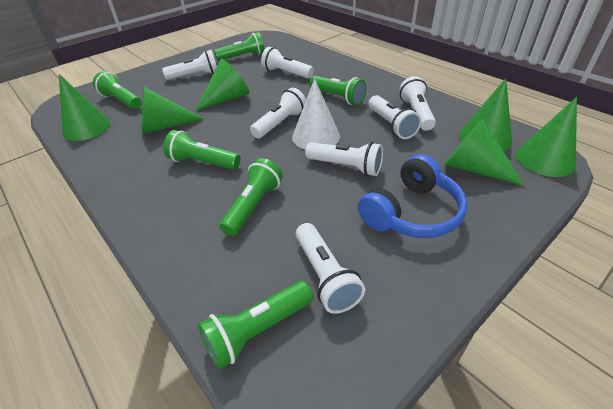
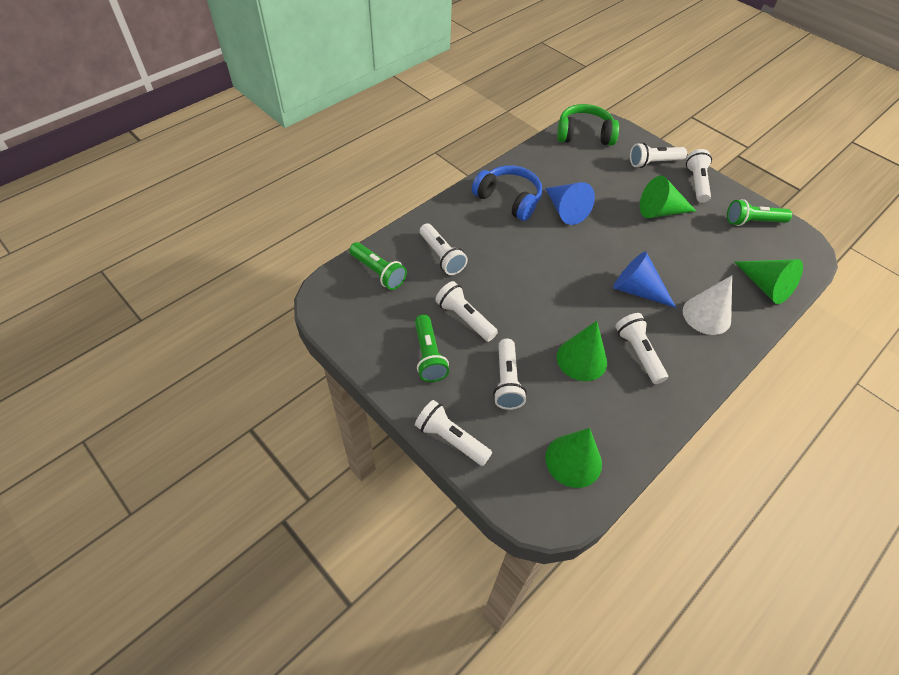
blue cone: 0 -> 2
green cone: 6 -> 4
green flashlight: 6 -> 3
green headphones: 0 -> 1

